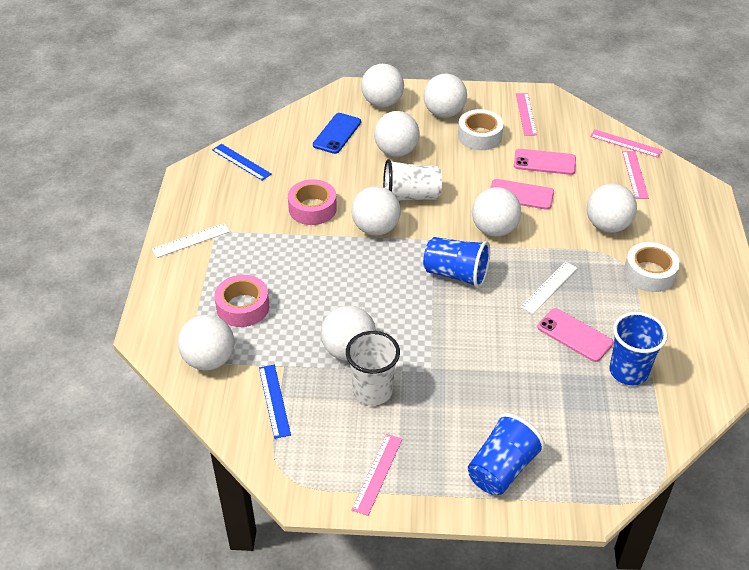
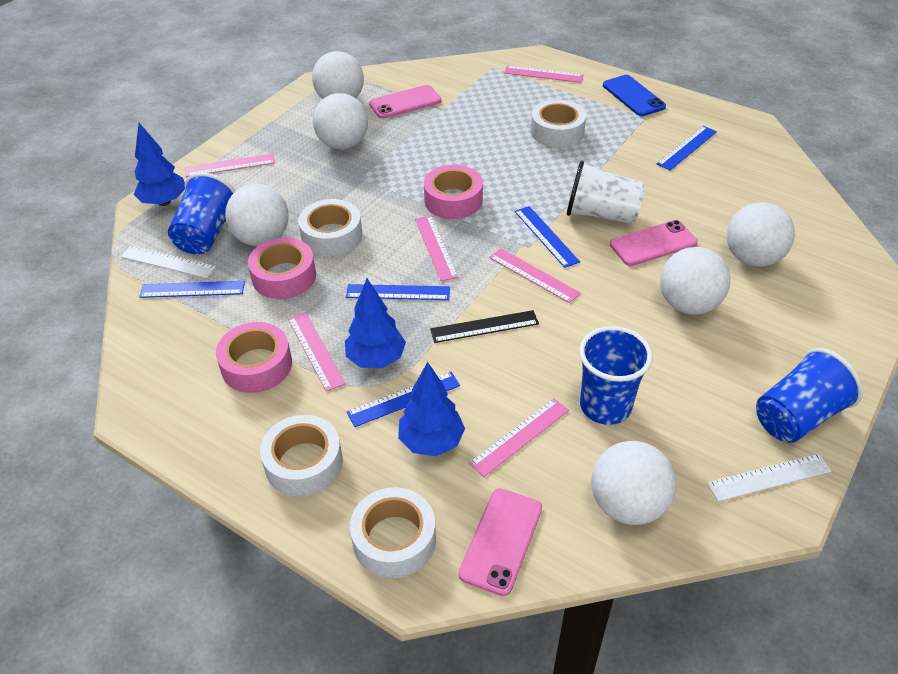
black ruler: 0 -> 1
blue ruler: 2 -> 5
blue tree: 0 -> 3
pink ruler: 4 -> 6
pink tape: 2 -> 3
white ball: 8 -> 6
white cup: 2 -> 1
white tape: 2 -> 4

